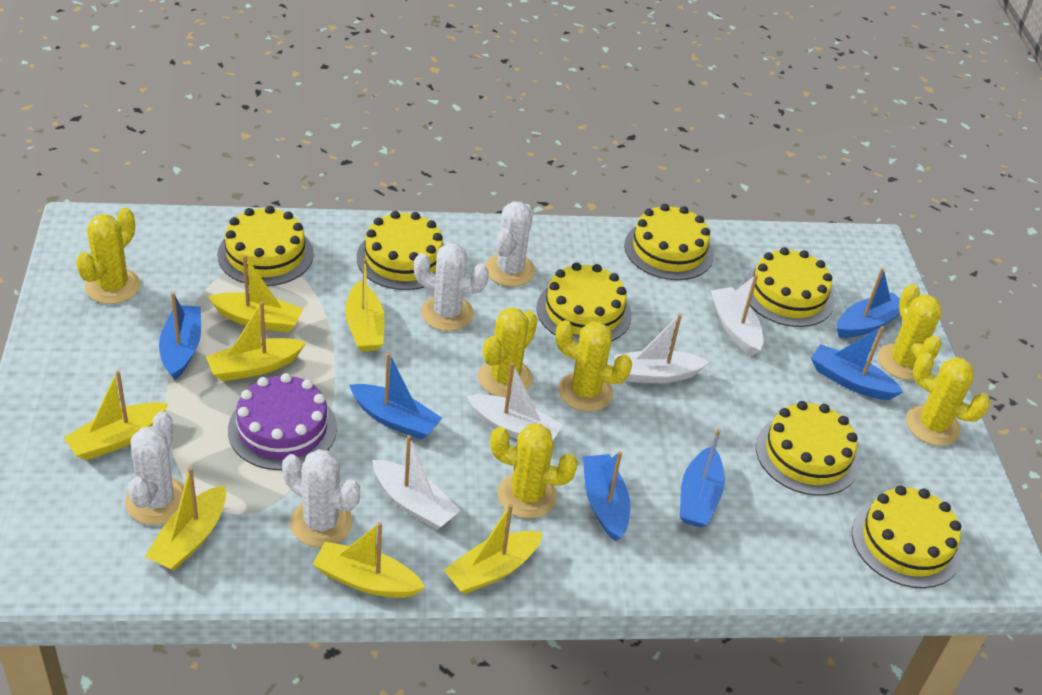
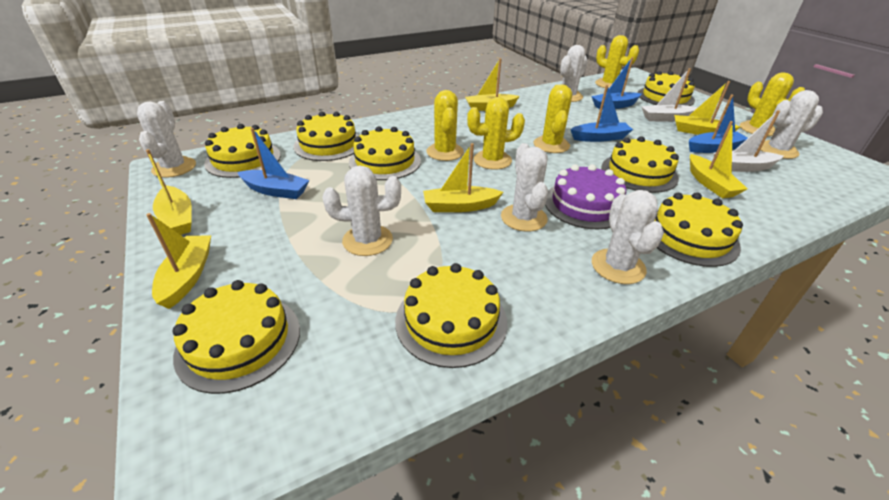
blue boat: 6 -> 4
white boat: 4 -> 2
white cactus: 4 -> 6
yellow boat: 7 -> 6
yellow cactus: 6 -> 5
yellow cake: 7 -> 8

